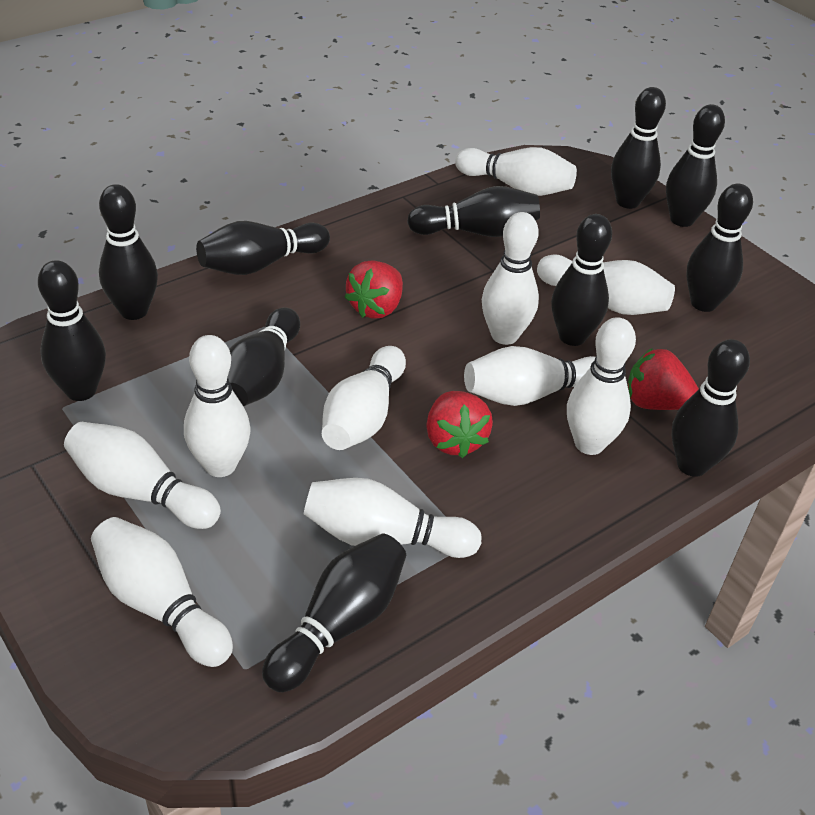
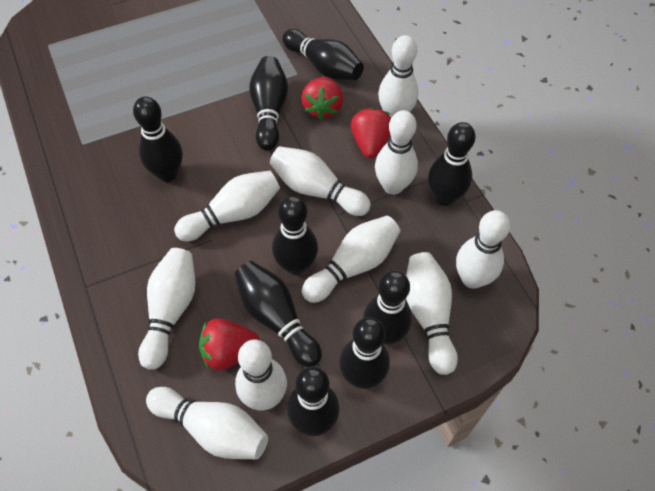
black bowling pin: 11 -> 9

